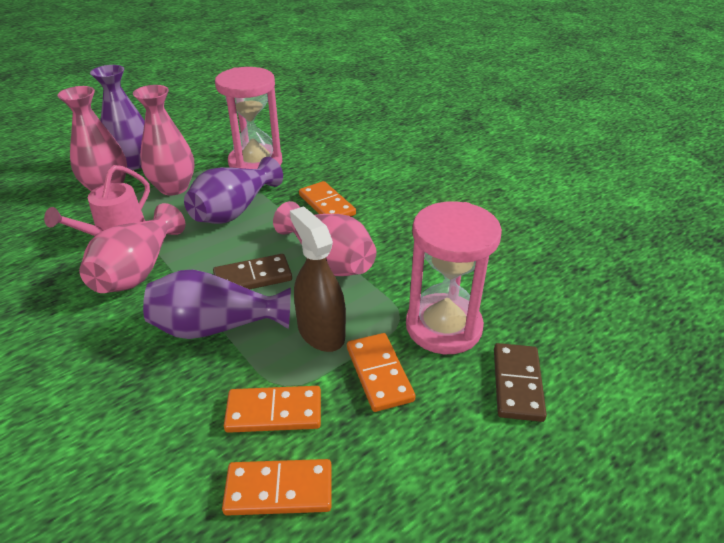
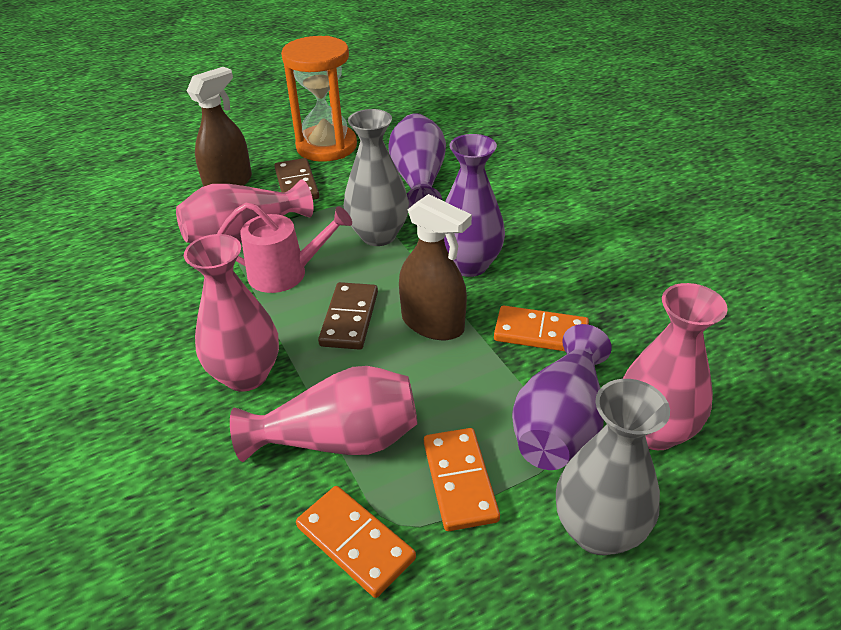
brown spray bottle: 1 -> 2
grey vase: 0 -> 2
orange domino: 4 -> 3
orange hourglass: 0 -> 1
pink hourglass: 2 -> 0

